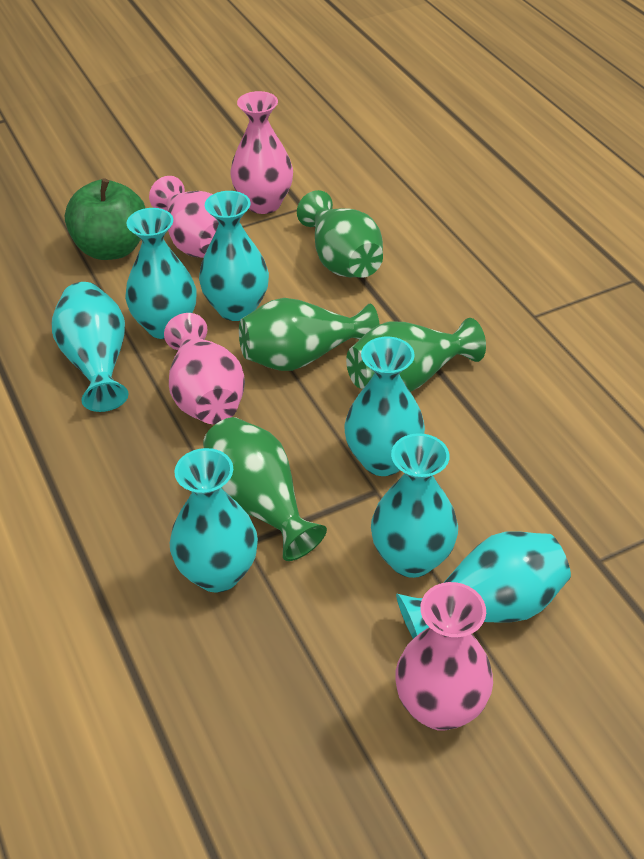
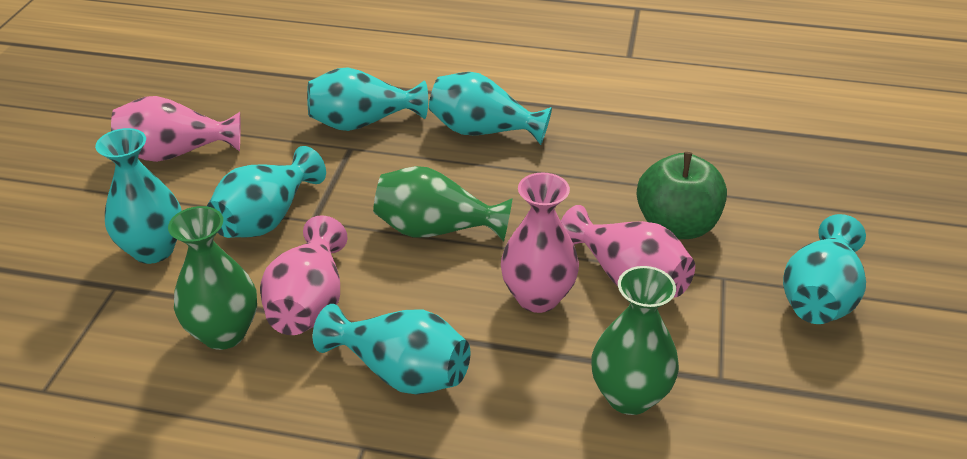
green vase: 4 -> 3
turquoise vase: 7 -> 6

